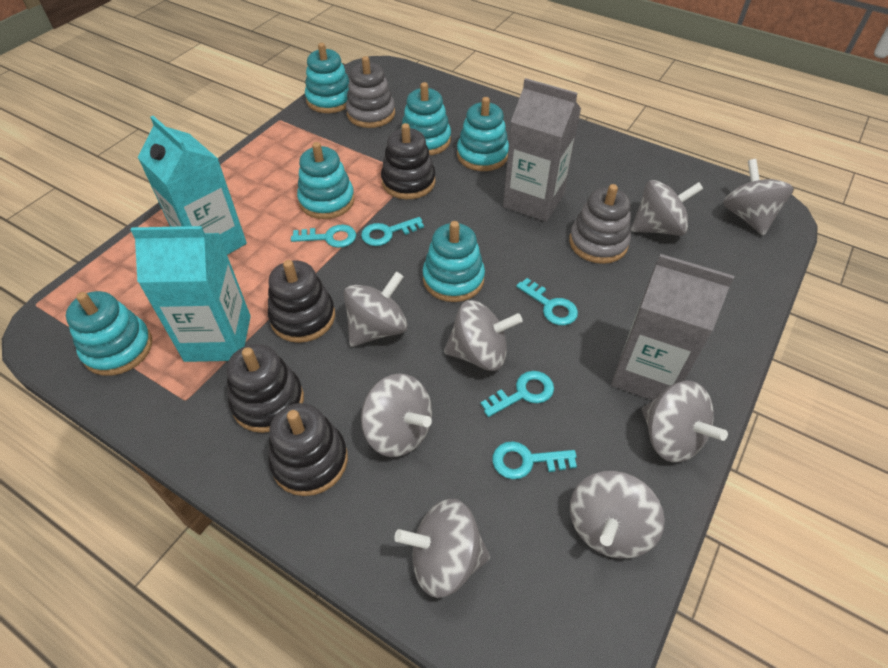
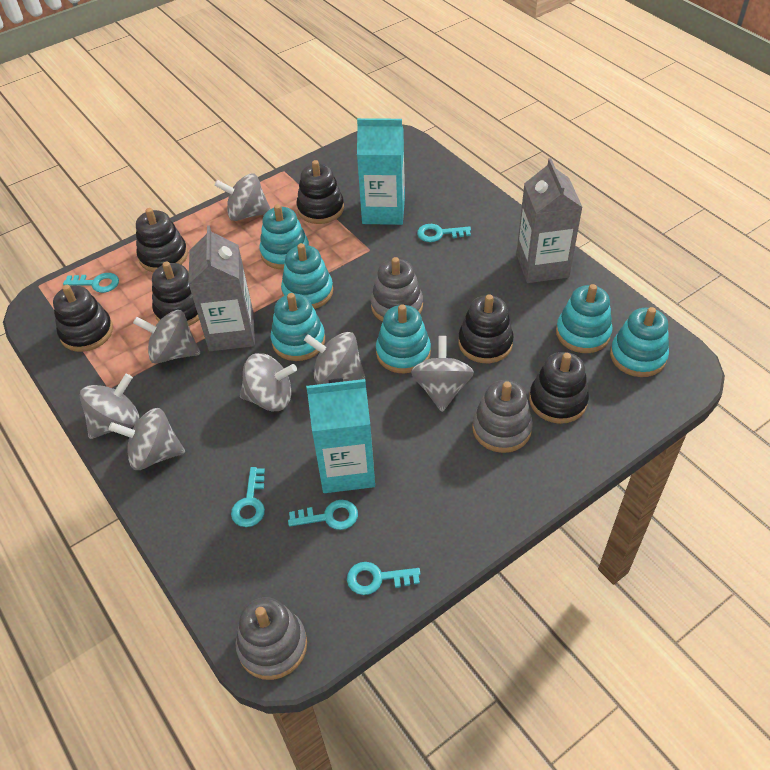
black stacking toy: 4 -> 6
grey spinning top: 8 -> 7
grey stacking toy: 2 -> 3

